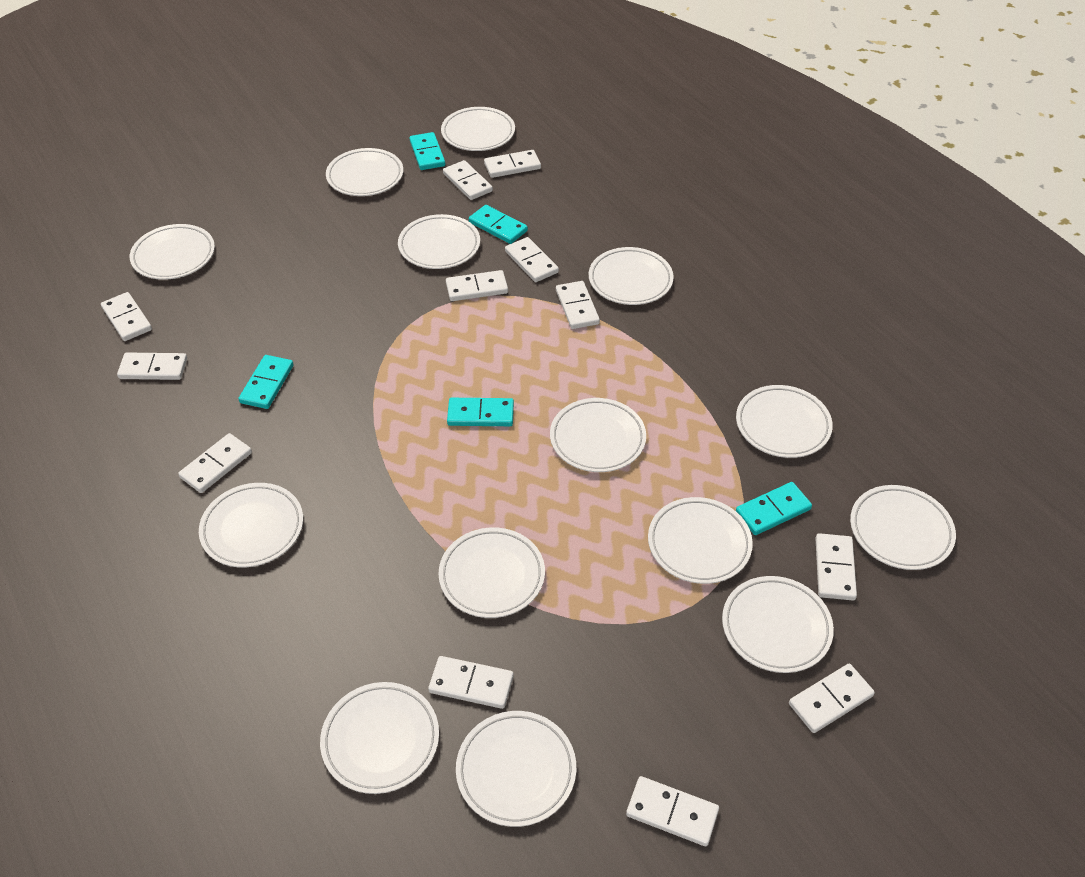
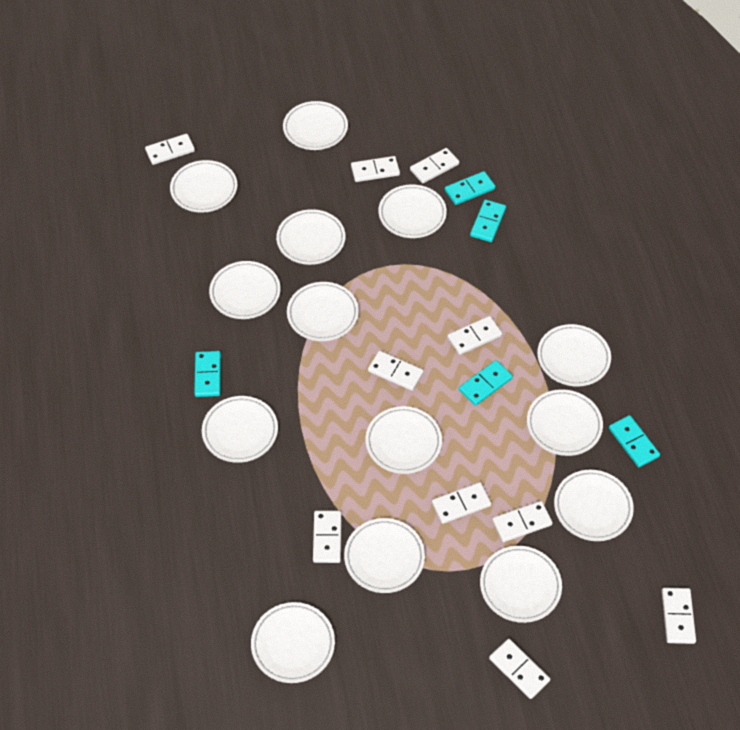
white domino: 12 -> 10

